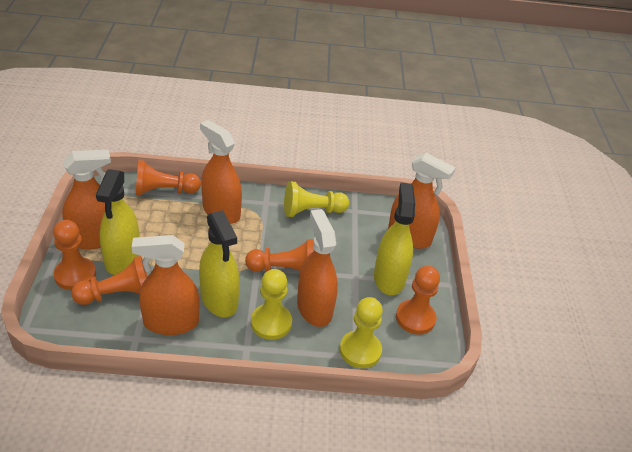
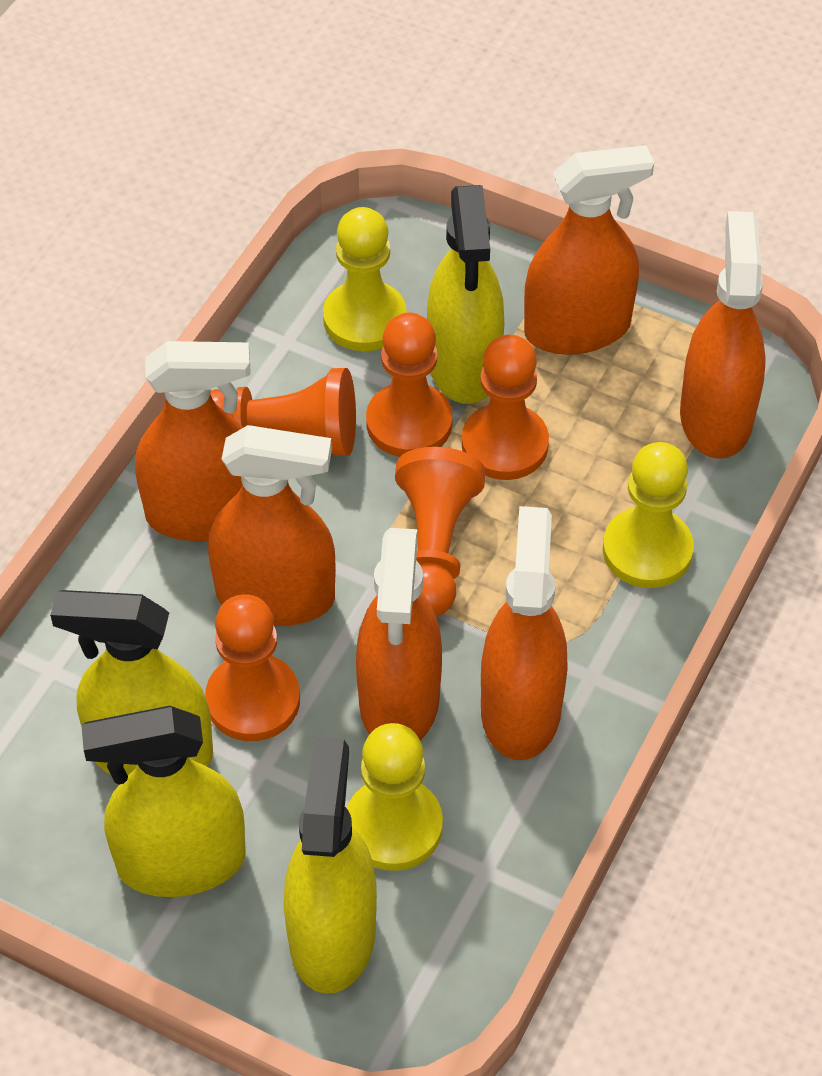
orange spray bottle: 5 -> 6
yellow spray bottle: 3 -> 4

